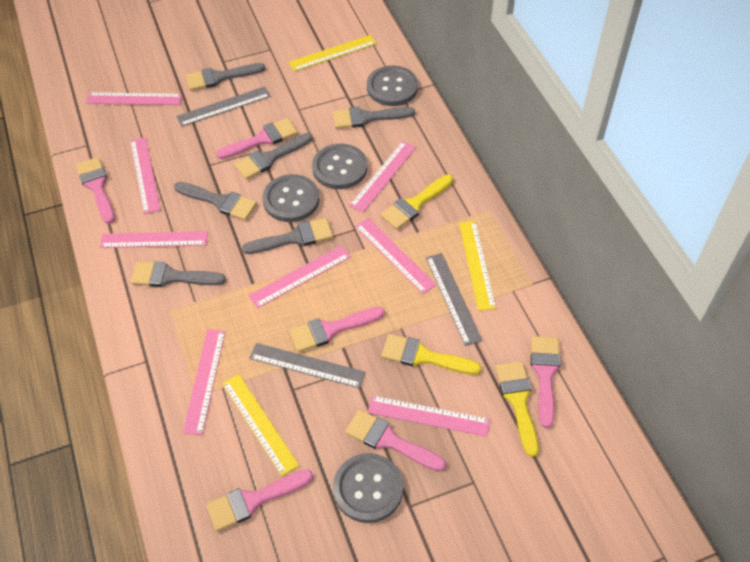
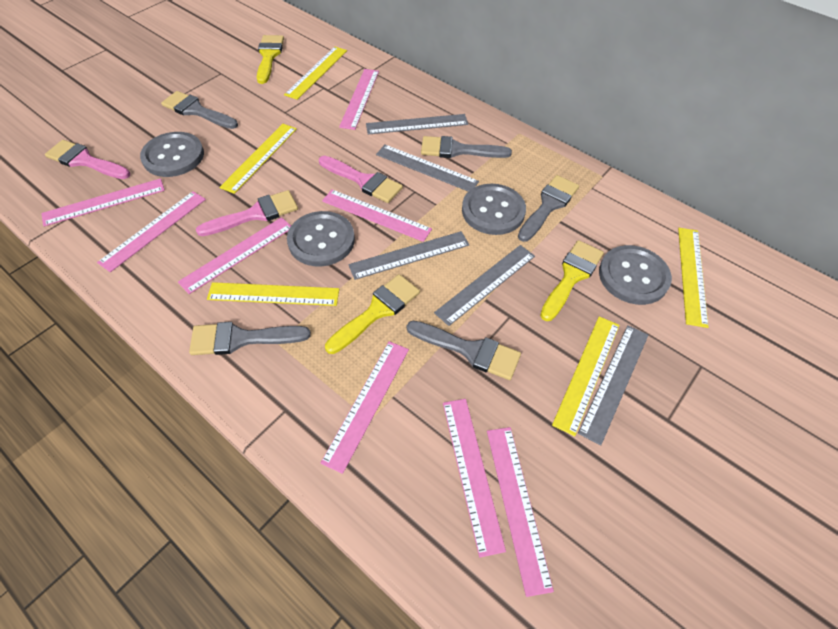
grey brush: 6 -> 5
grey ruler: 3 -> 5
pink brush: 6 -> 3
yellow ruler: 3 -> 5

